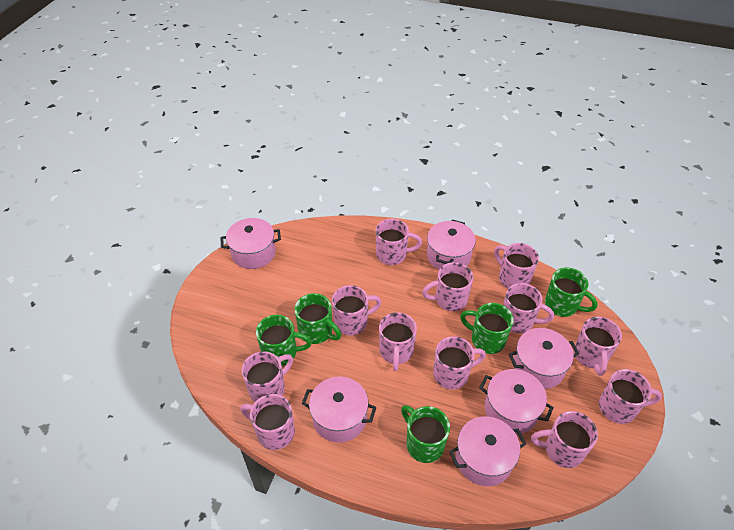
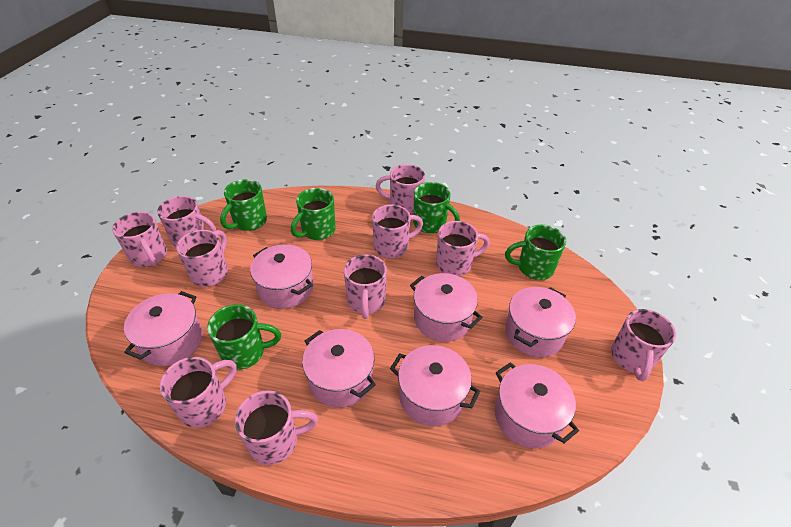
pink mug: 12 -> 10
pink pot: 6 -> 7

